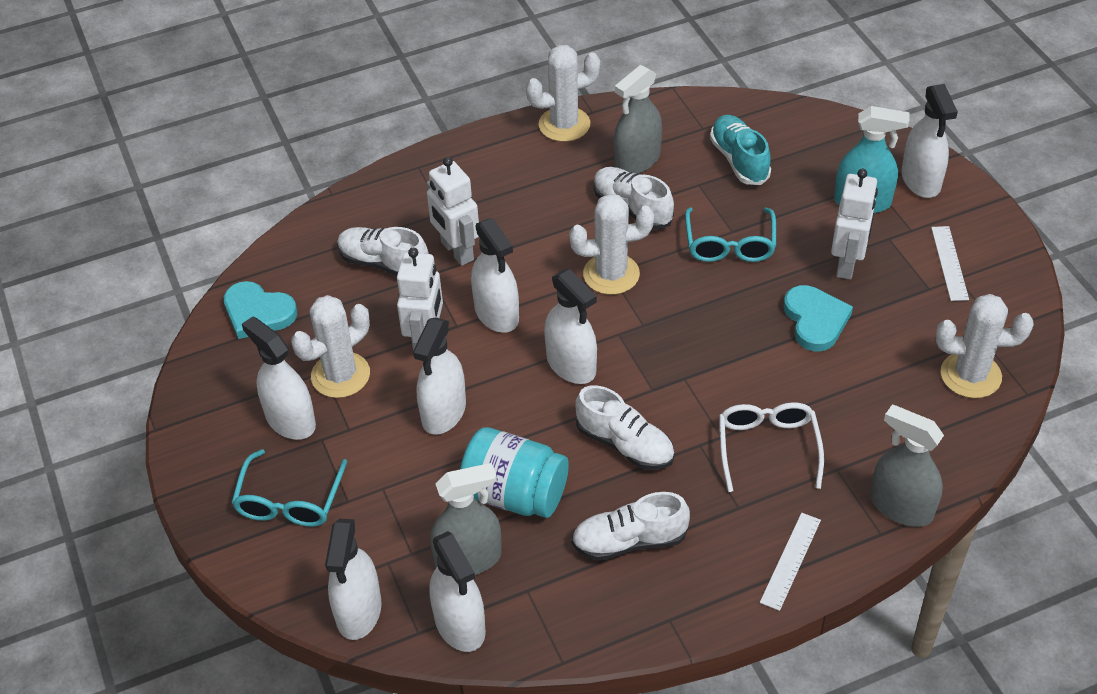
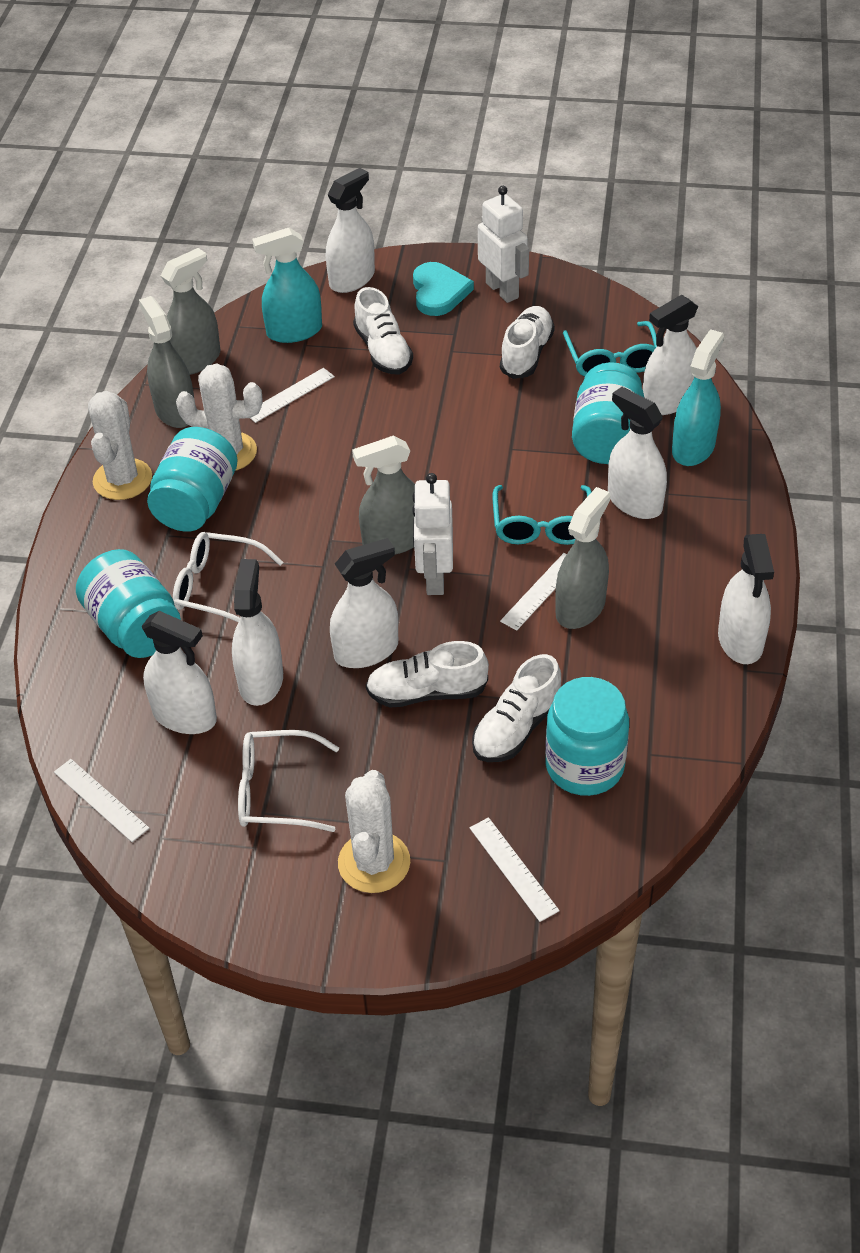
grey spray bottle: 3 -> 4
turquoise heart: 2 -> 1
turquoise jar: 1 -> 4
turquoise shoe: 1 -> 0
turquoise spray bottle: 1 -> 2
white cactus: 4 -> 3
white glasses: 1 -> 2
white robot: 3 -> 2
white ruler: 2 -> 4

